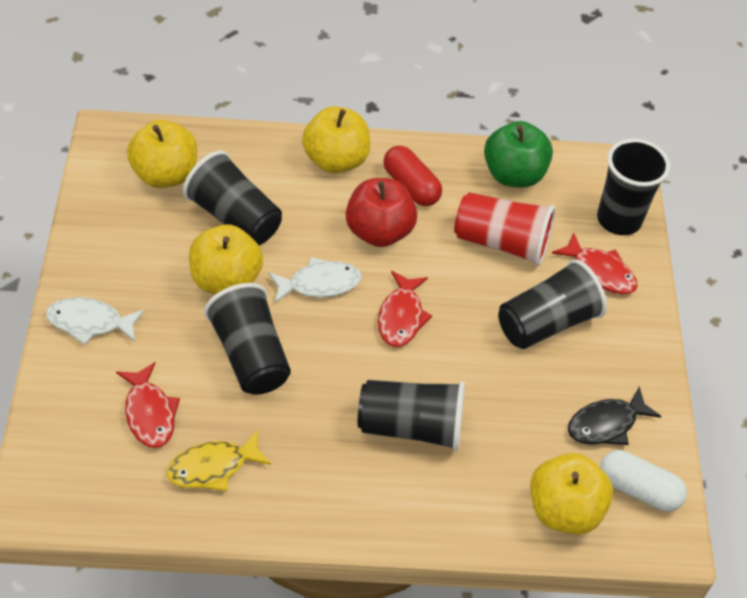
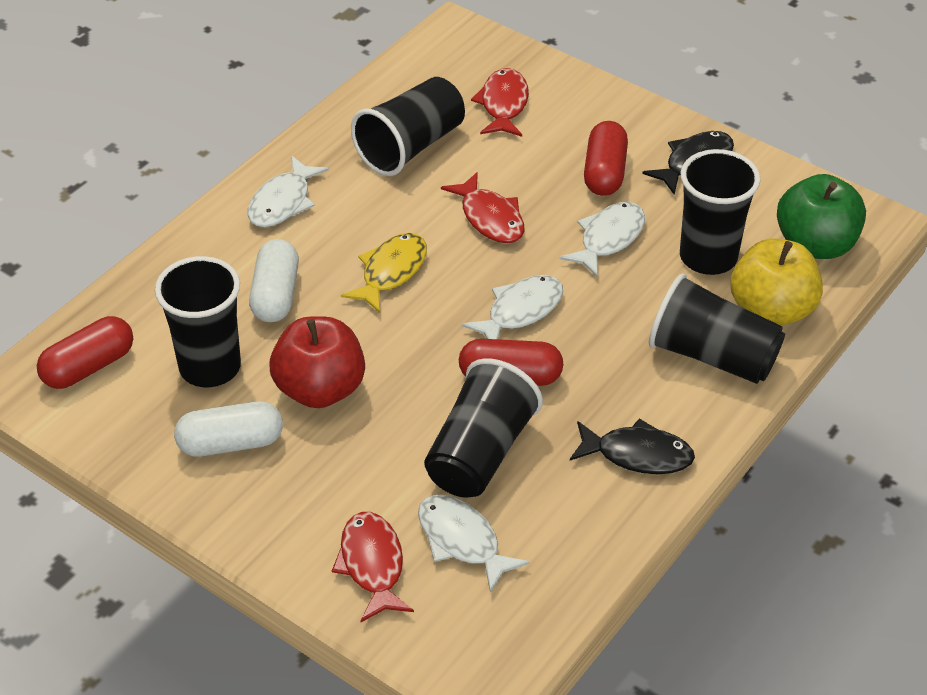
black fish: 1 -> 2
red capsule: 1 -> 3
red cup: 1 -> 0
white capsule: 1 -> 2
white fish: 2 -> 4
yellow apple: 4 -> 1

